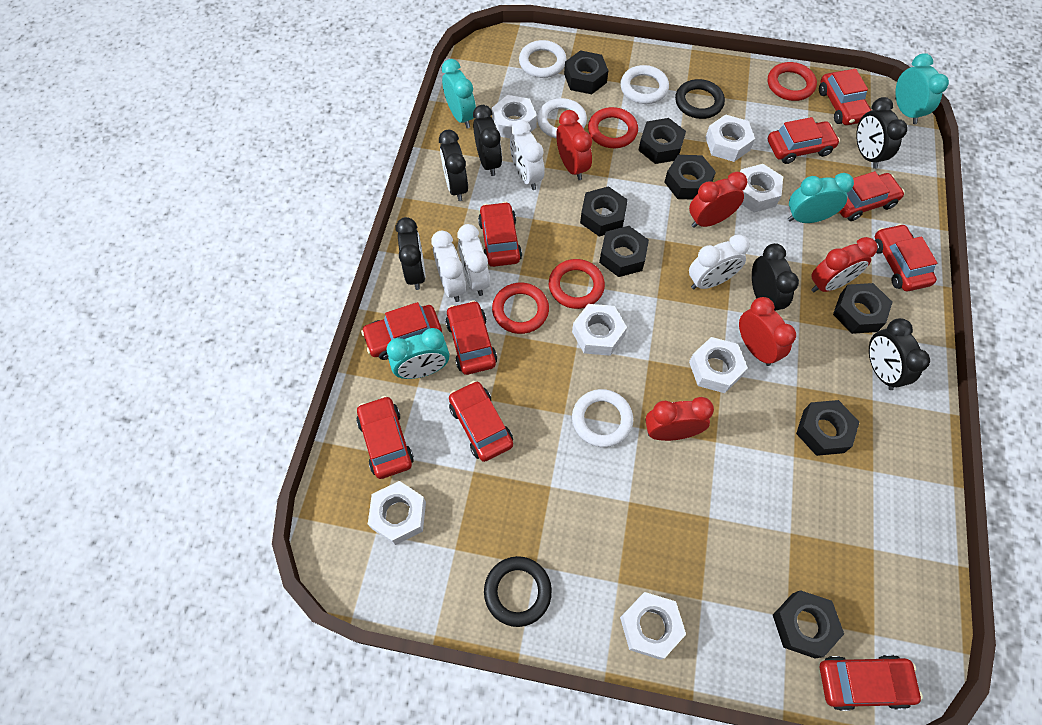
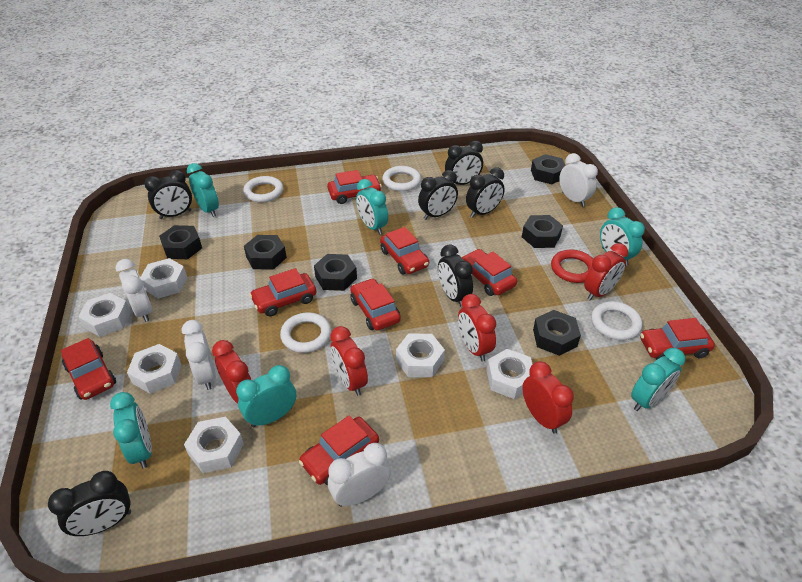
black nut: 8 -> 6
black ring: 2 -> 0
red car: 10 -> 8
red ring: 4 -> 1
turquoise clock: 4 -> 6
white nut: 7 -> 6

